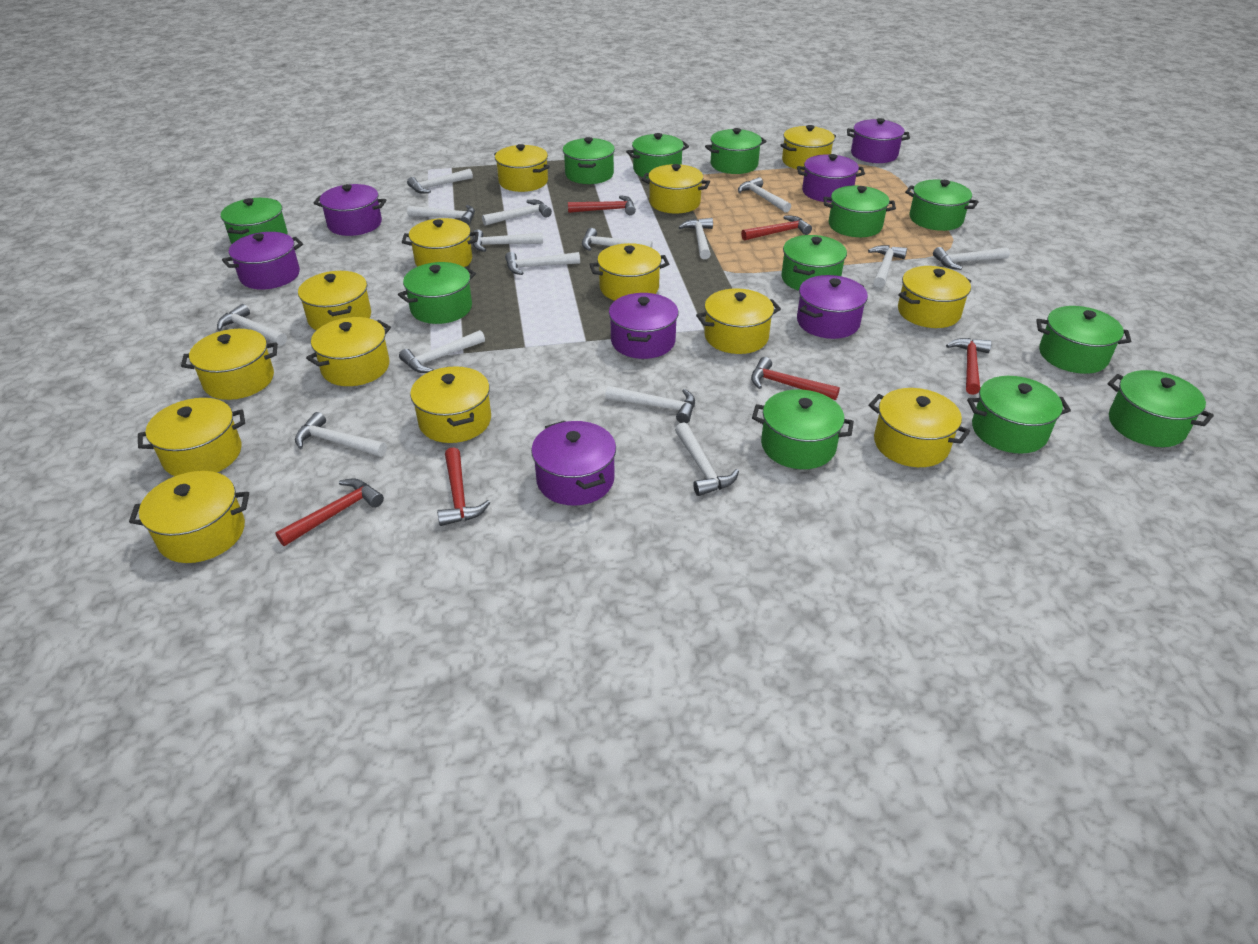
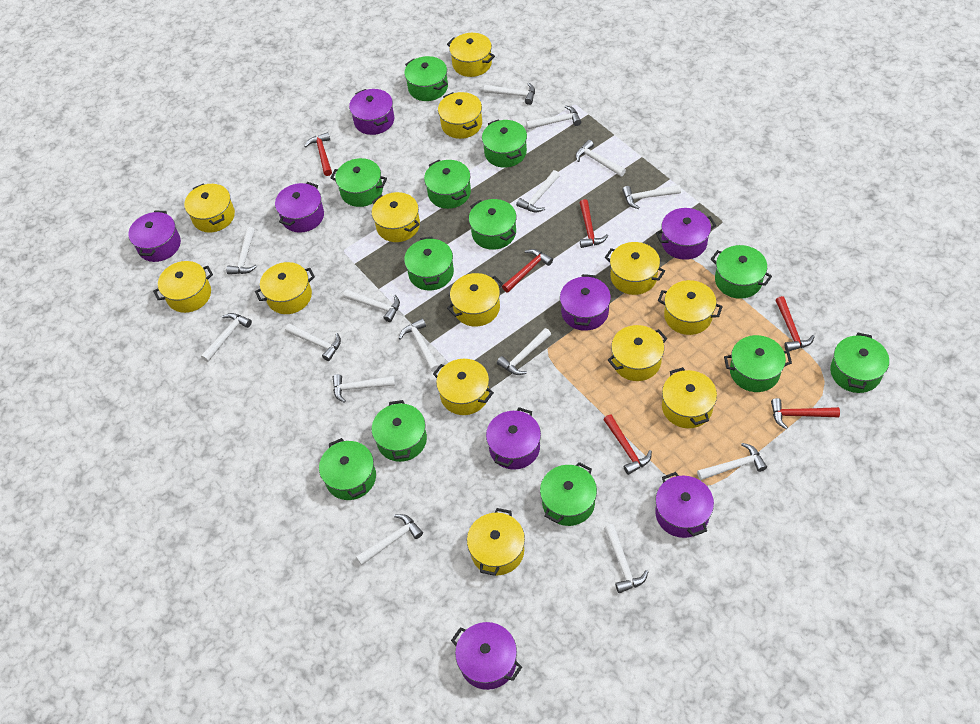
purple pot: 7 -> 8
yellow pot: 14 -> 13

